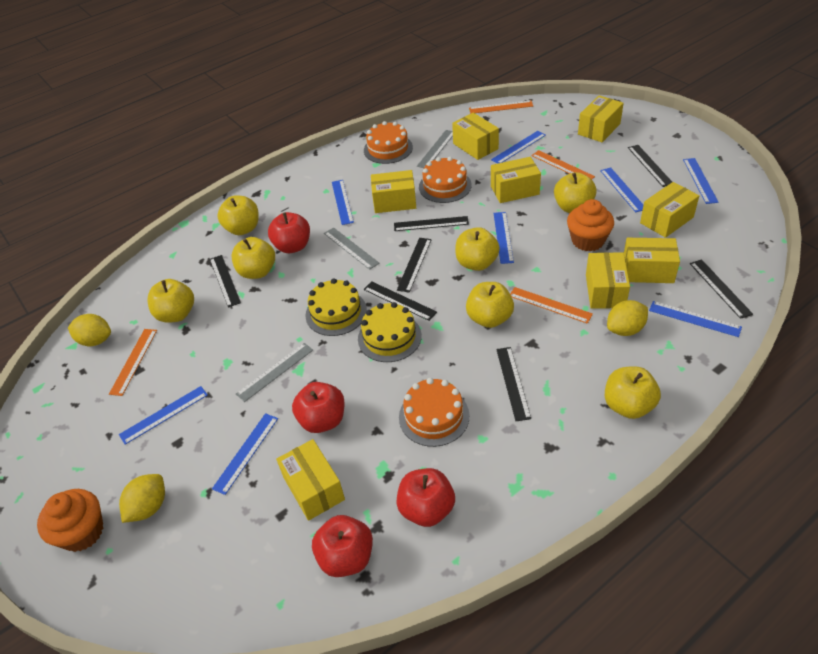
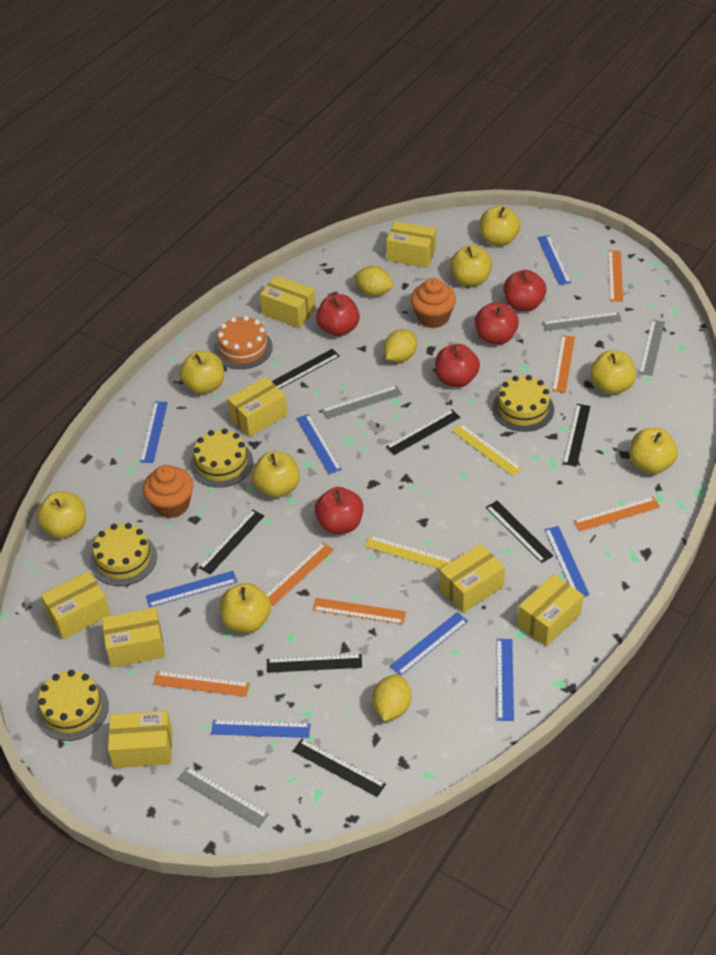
grey ruler: 3 -> 4
orange cake: 3 -> 1
orange ruler: 4 -> 6
red apple: 4 -> 5
yellow apple: 7 -> 8
yellow cake: 2 -> 4
yellow ruler: 0 -> 2

